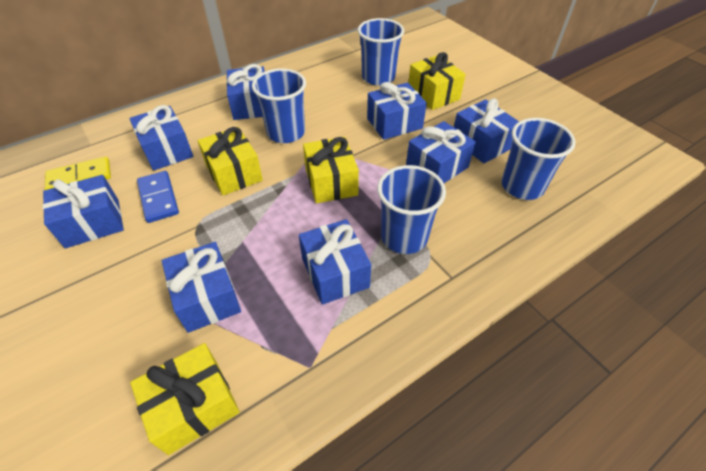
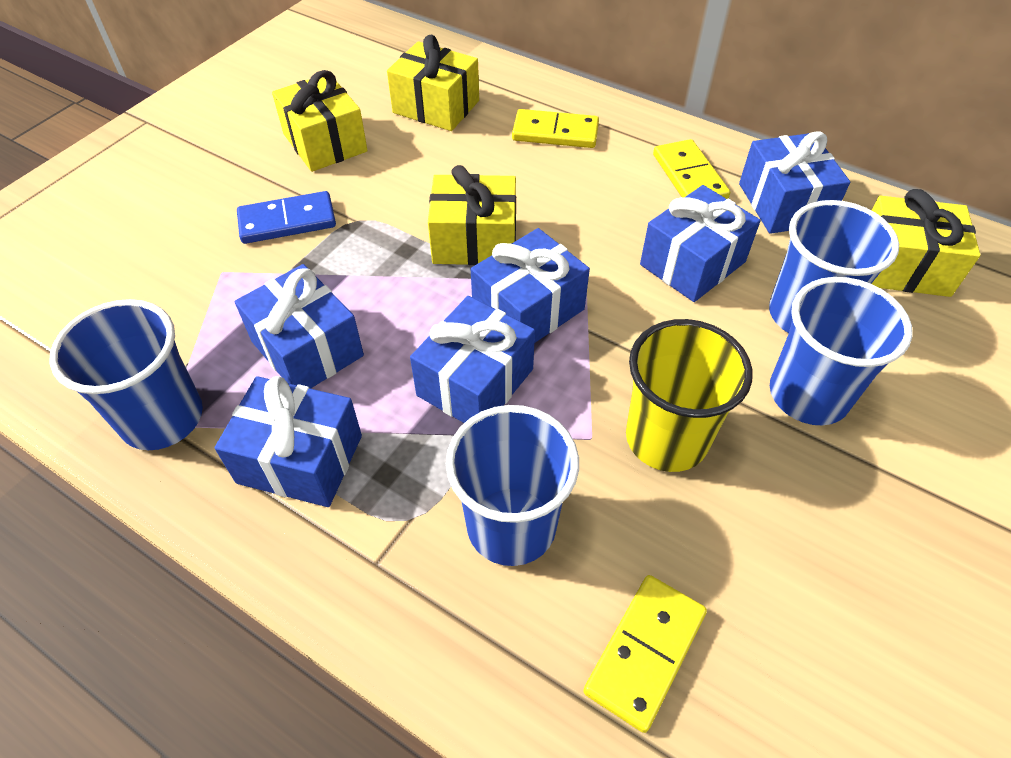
blue gift: 8 -> 6
yellow cup: 0 -> 1
yellow domino: 1 -> 3

